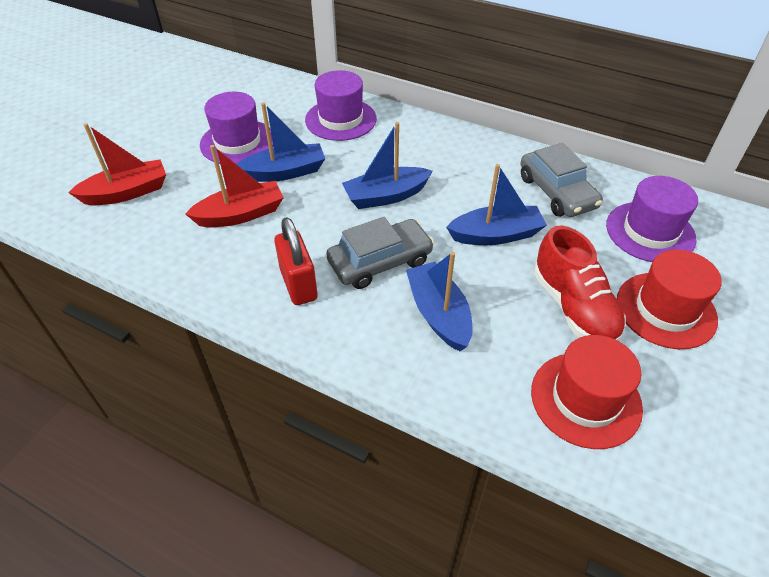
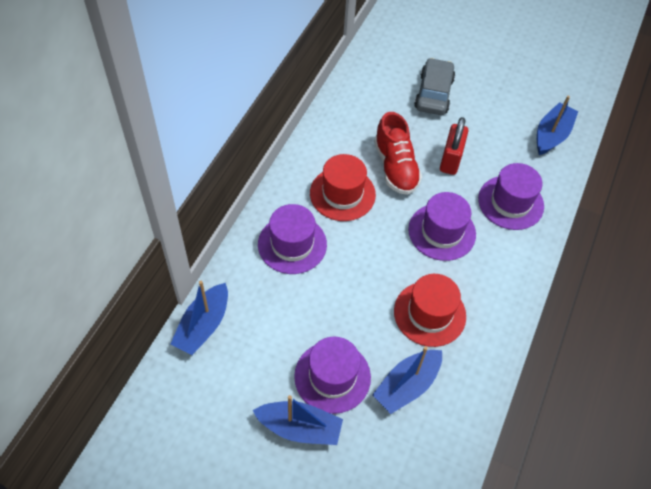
grey car: 2 -> 1
purple hat: 3 -> 4
red boat: 2 -> 0

